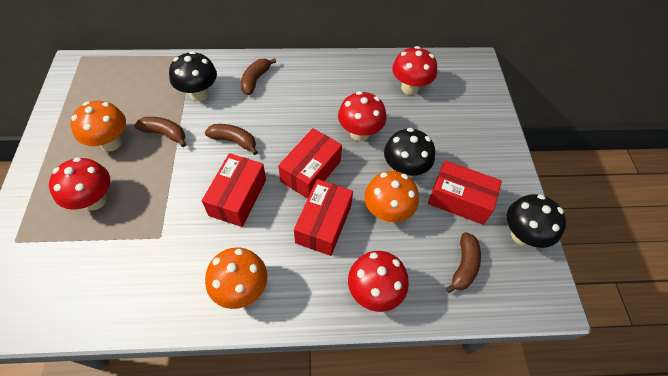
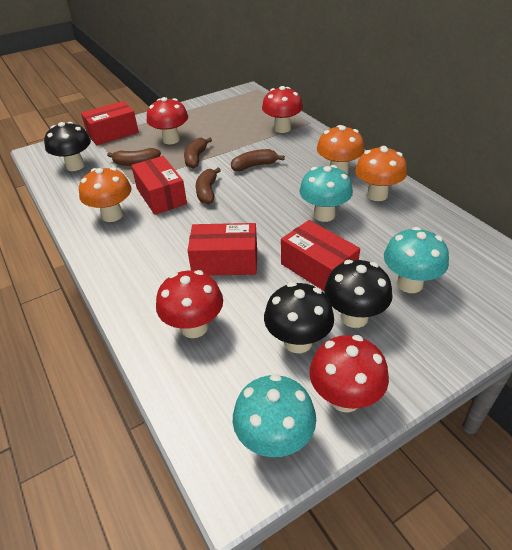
turquoise mushroom: 0 -> 3

